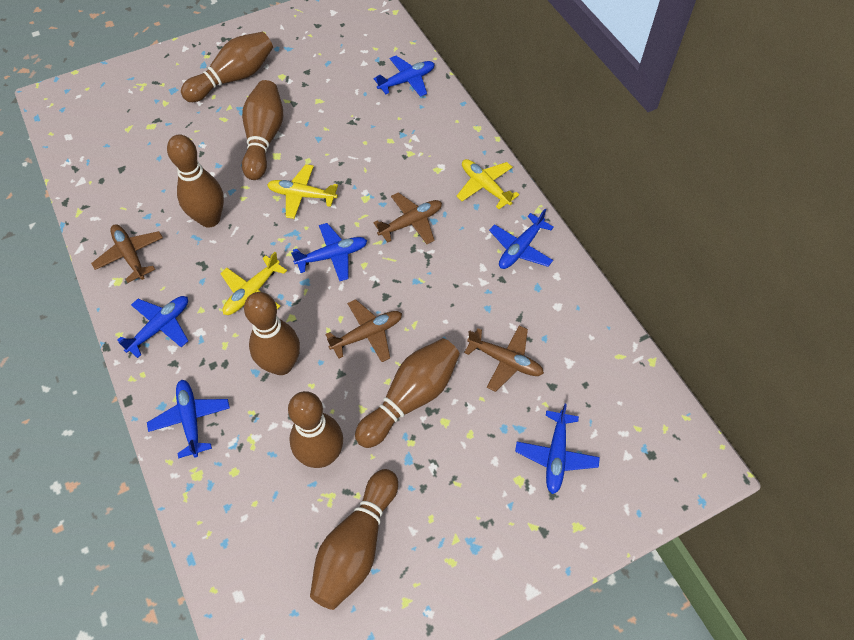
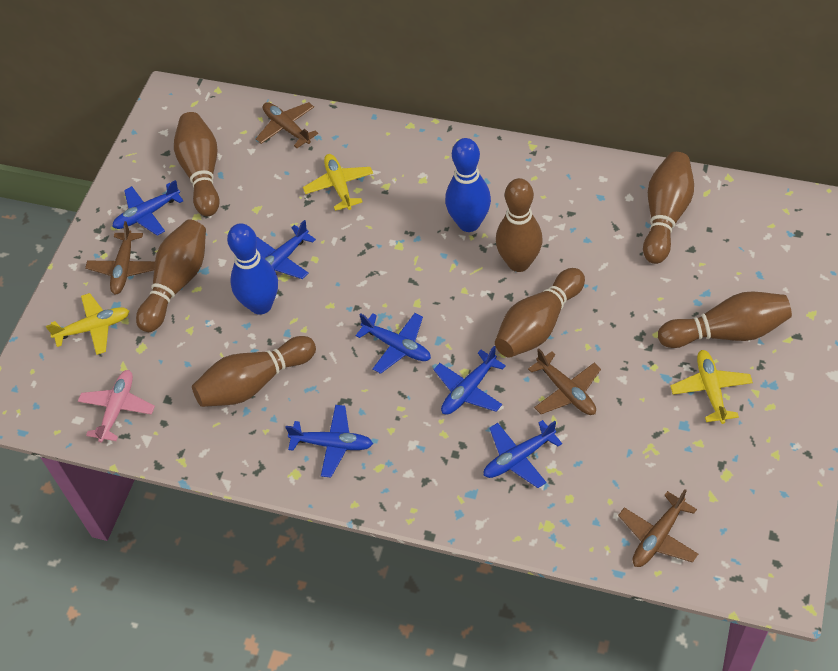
blue bowling pin: 0 -> 2
pink plane: 0 -> 1

